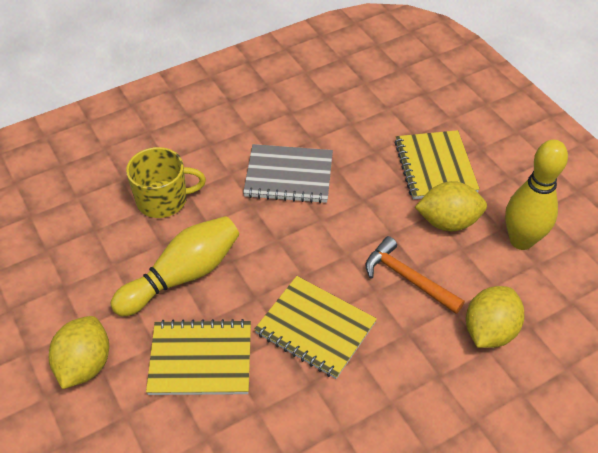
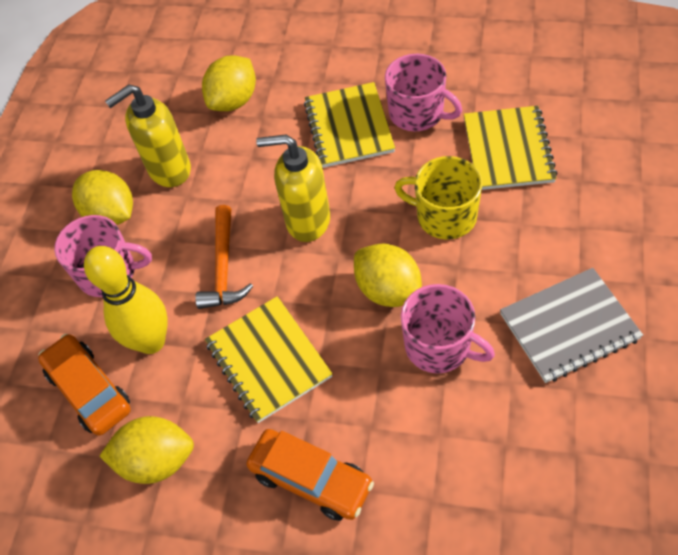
orange car: 0 -> 2
pink mug: 0 -> 3
yellow bowling pin: 2 -> 1
yellow lemon: 3 -> 4
yellow soap dispenser: 0 -> 2

